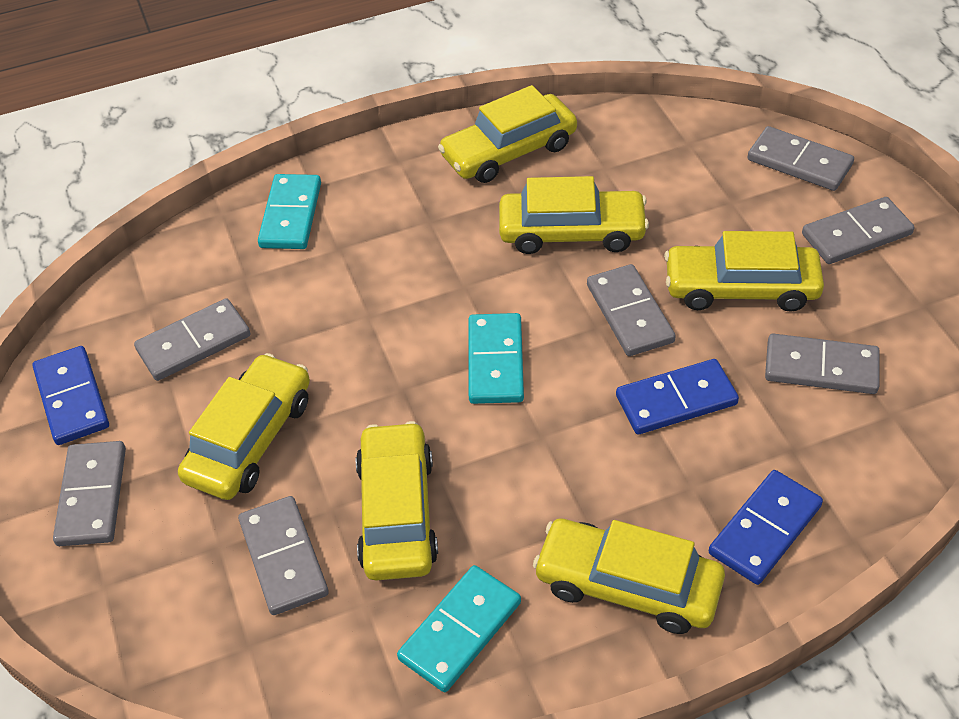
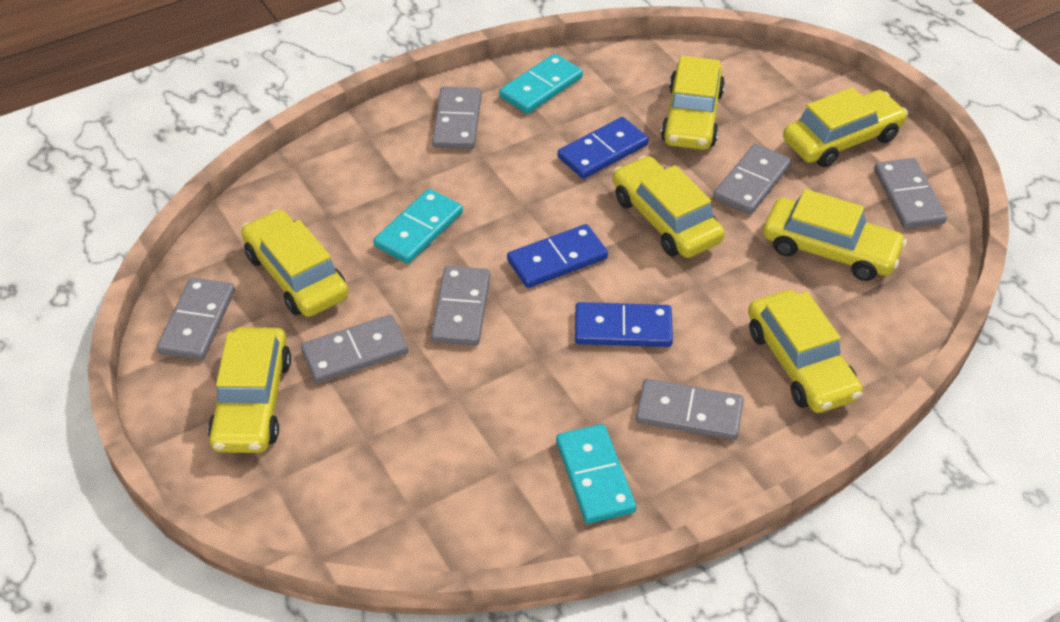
yellow car: 6 -> 7

